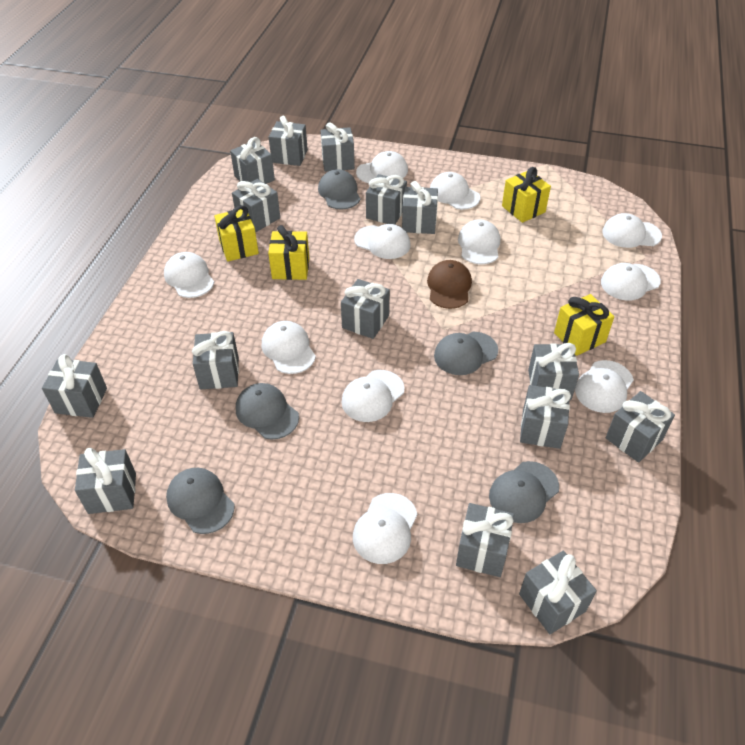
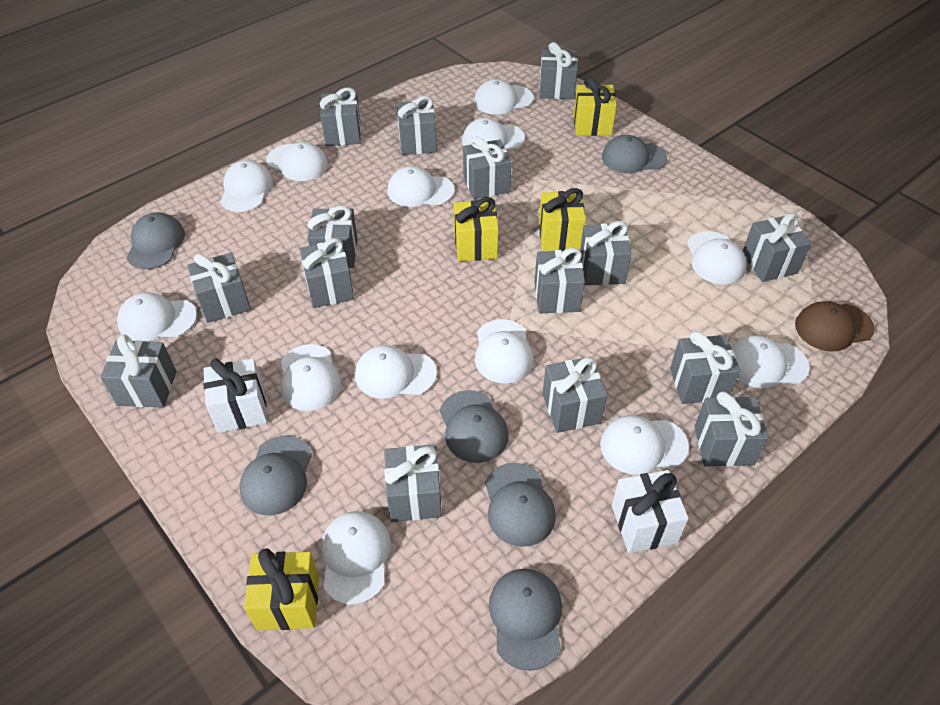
grey cap: 5 -> 6
white cap: 11 -> 13
white gift: 0 -> 2

